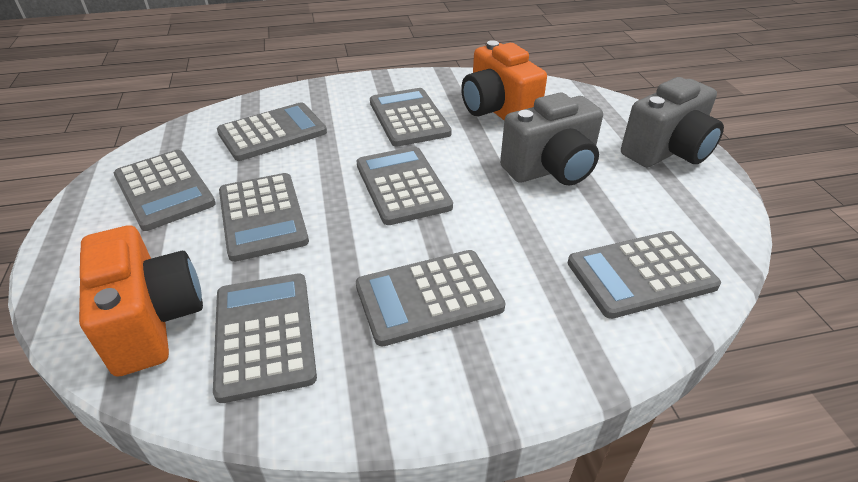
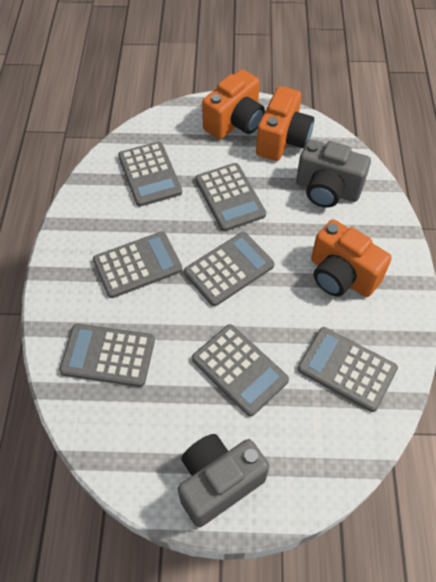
grey calculator: 8 -> 7
orange camera: 2 -> 3

